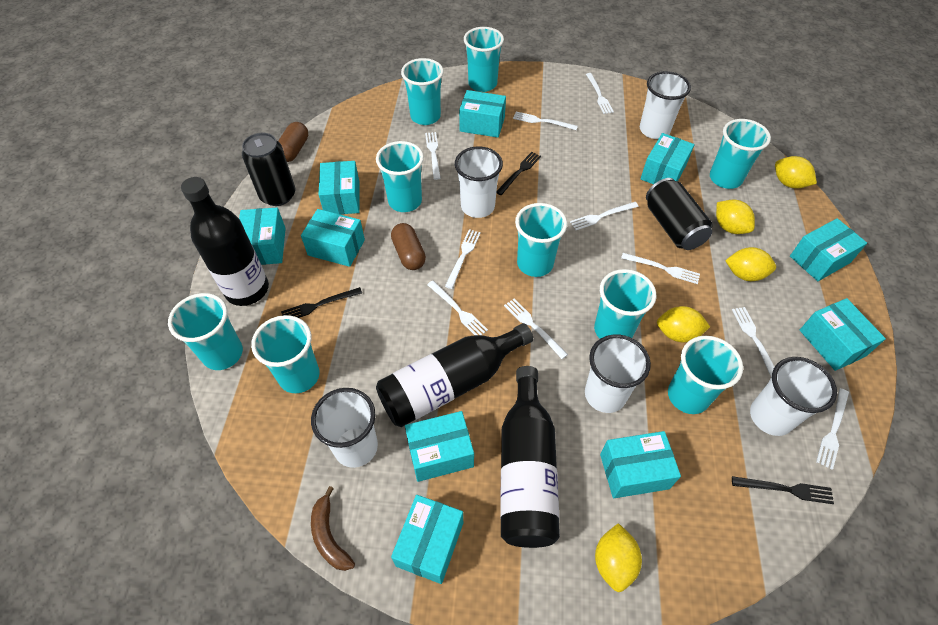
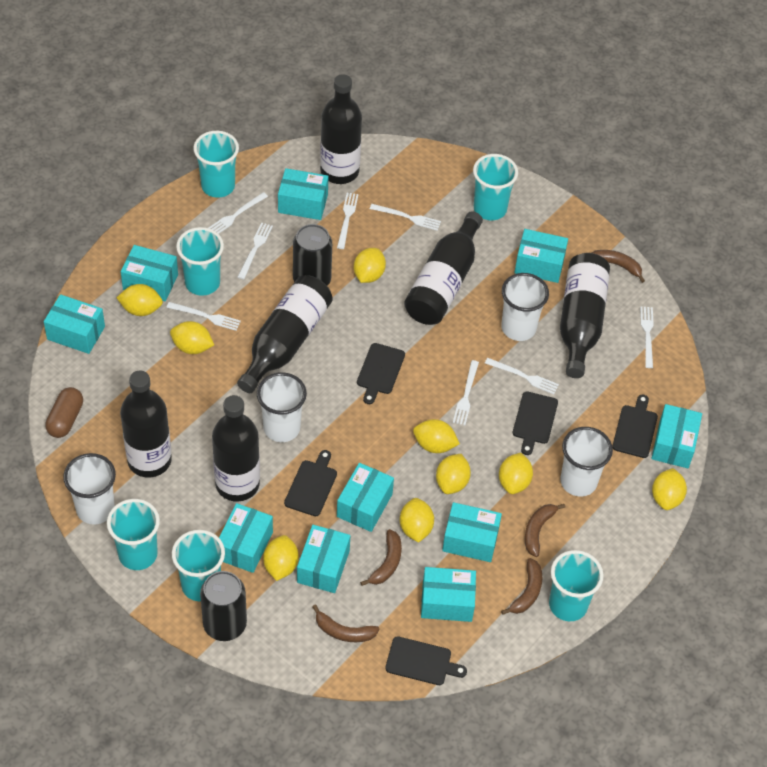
black bottle: 3 -> 6
black cutting board: 0 -> 5
black fork: 3 -> 0
brown banana: 1 -> 5
brown capsule: 2 -> 1
turquoise cup: 9 -> 6
white cup: 5 -> 4
white fork: 10 -> 8
yellow lemon: 5 -> 9

